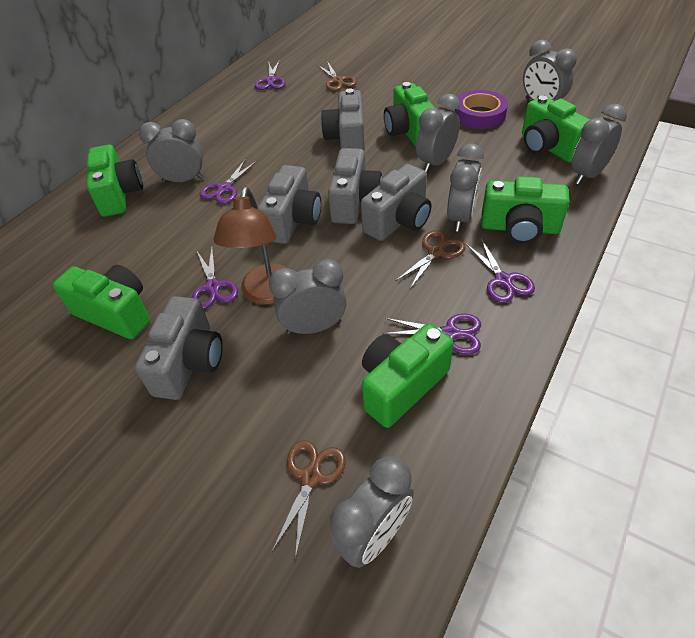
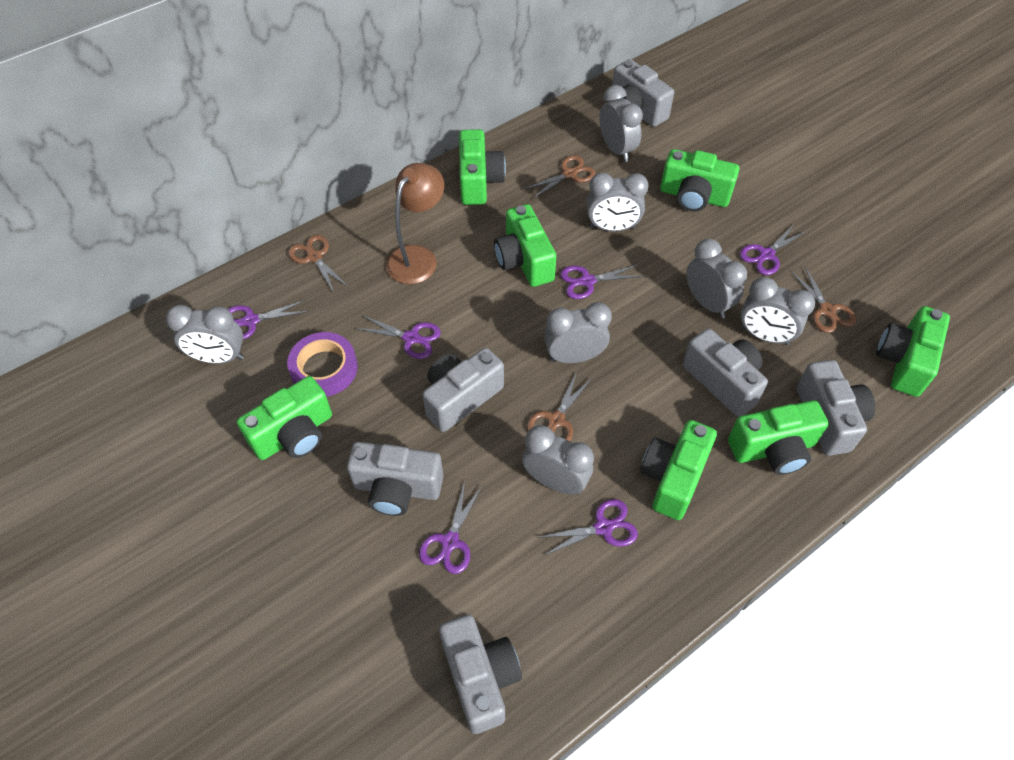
brown scissors: 3 -> 4
green camera: 6 -> 7
grey camera: 5 -> 6
purple scissors: 5 -> 6

